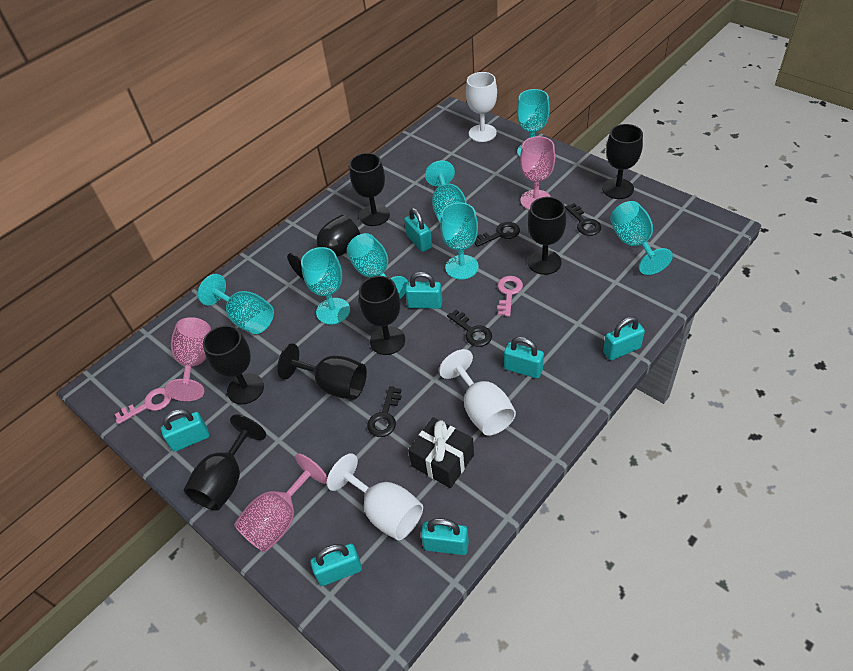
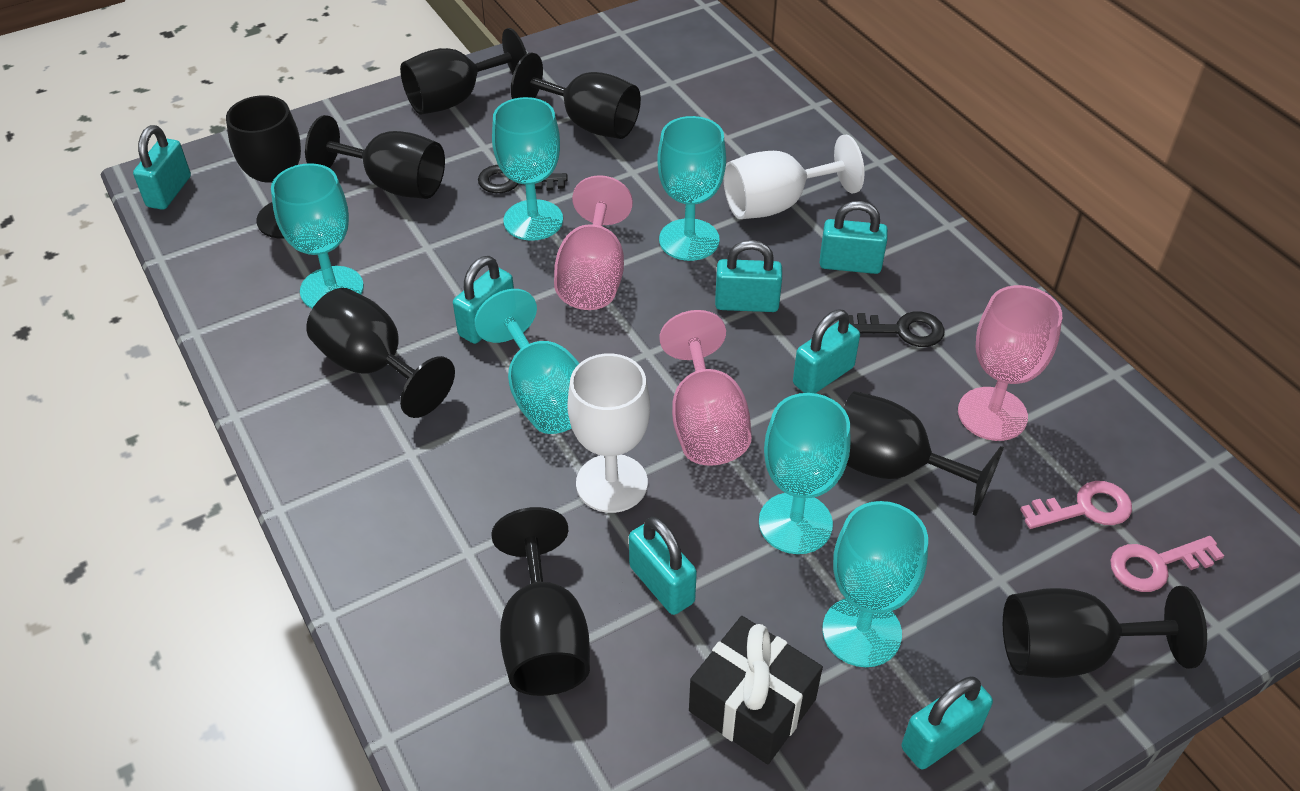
black key: 4 -> 2
turquoise goblet: 7 -> 6
white goblet: 3 -> 2

